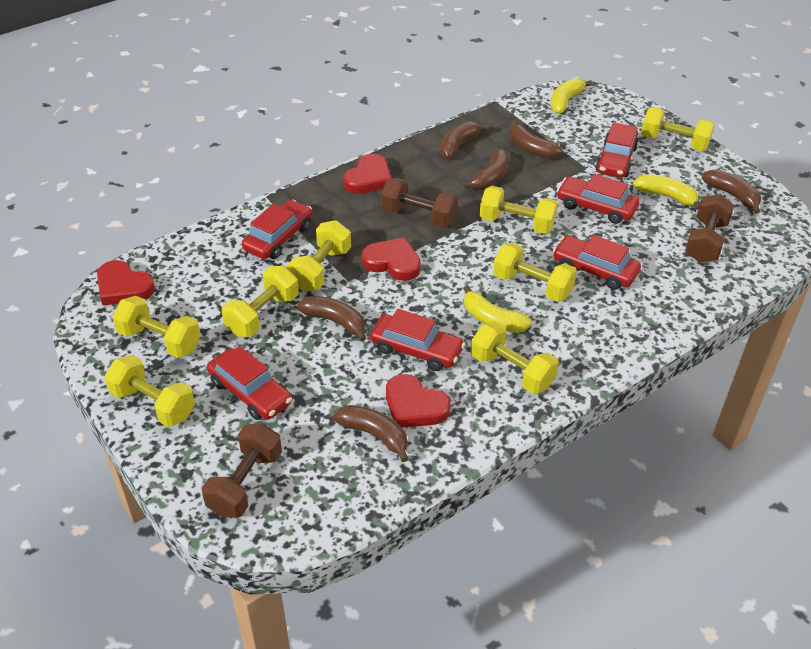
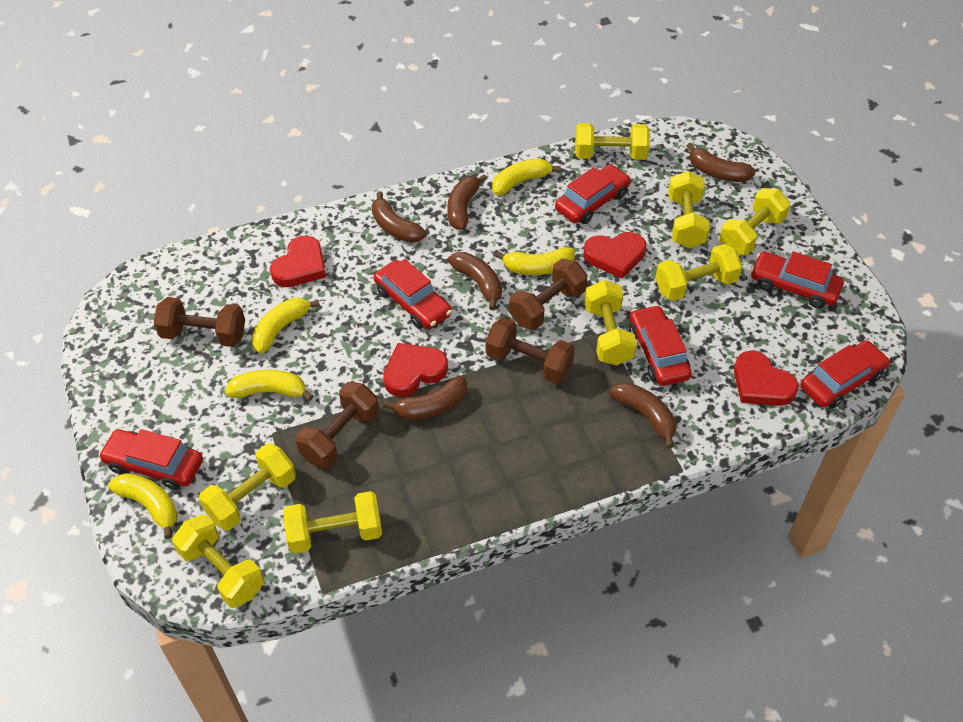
brown dumbbell: 3 -> 4
yellow banana: 3 -> 5

